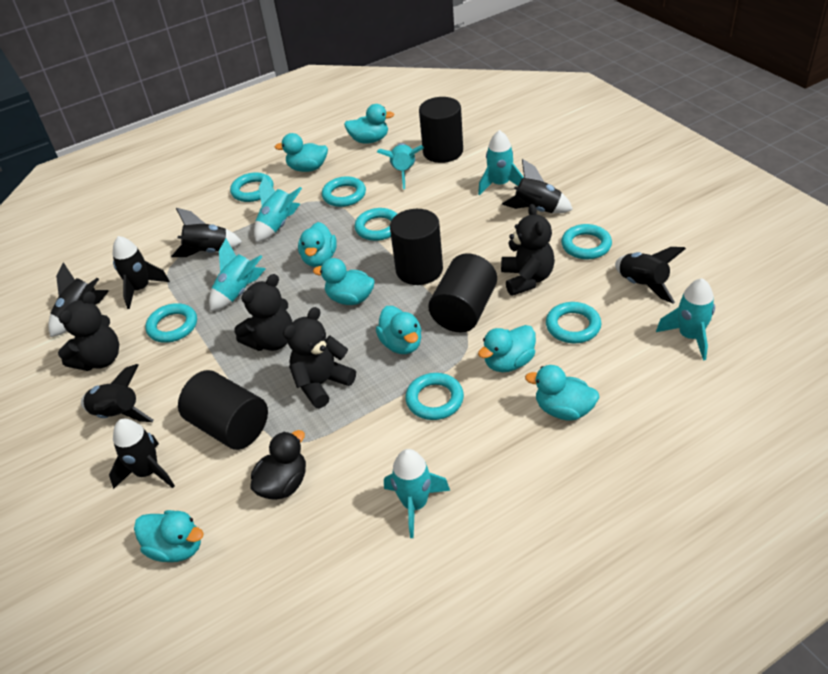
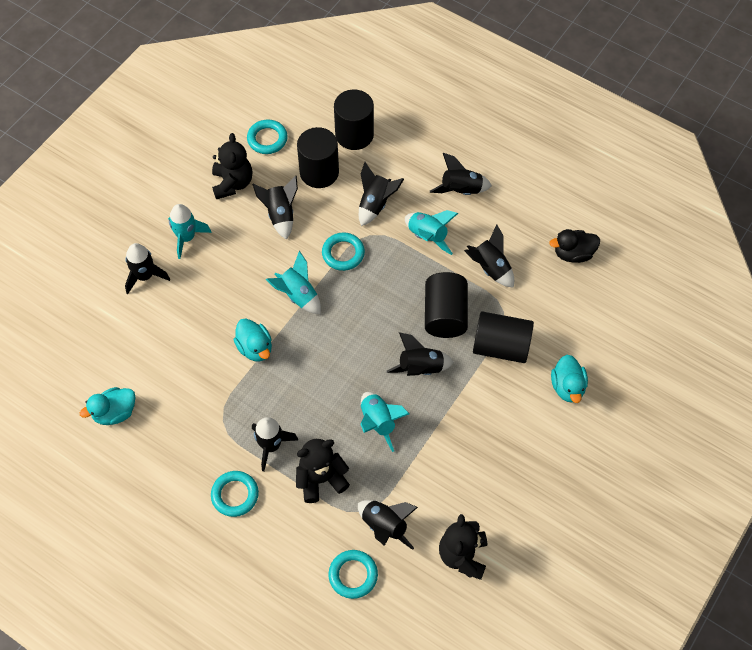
black rocket: 7 -> 8
black teddy bear: 4 -> 3
turquoise duck: 8 -> 3
turquoise ring: 7 -> 4
turquoise rocket: 6 -> 4

